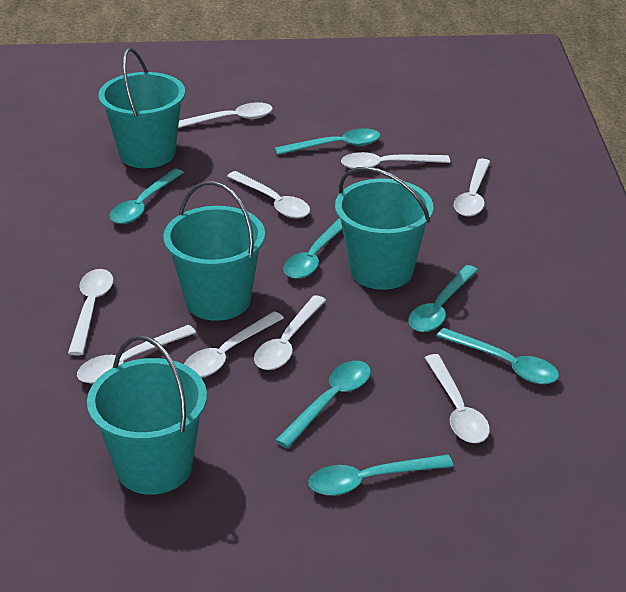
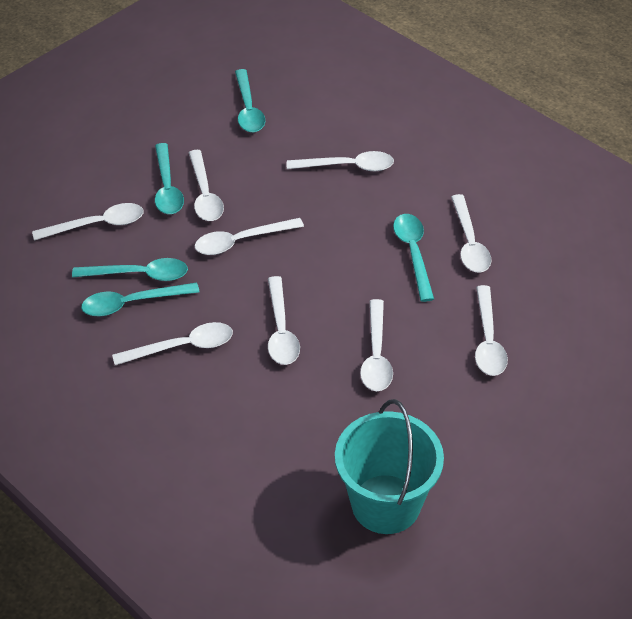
turquoise bucket: 4 -> 1
turquoise spoon: 7 -> 5

